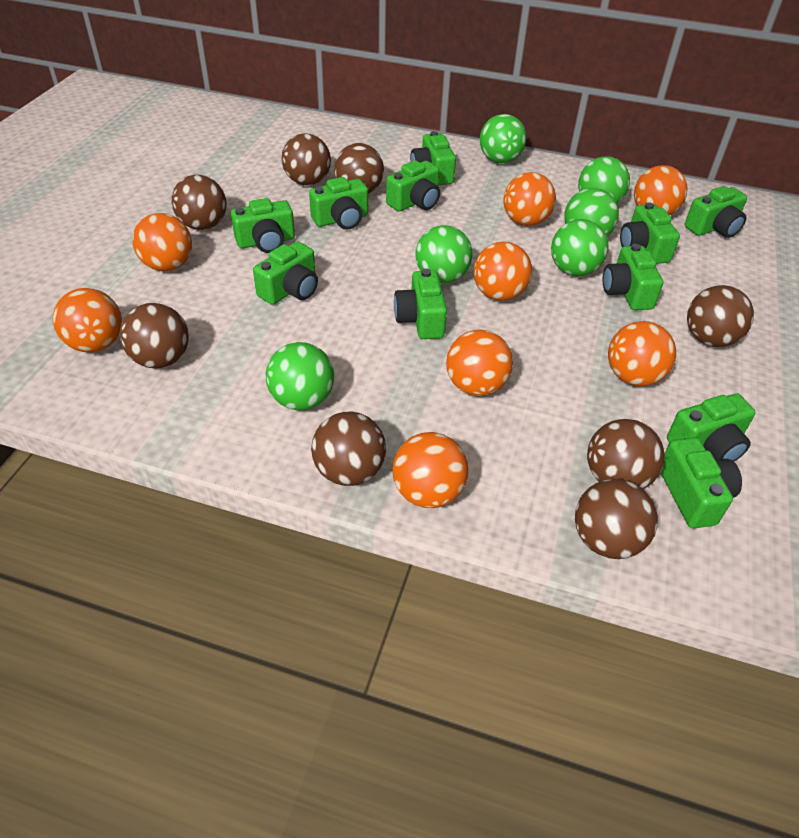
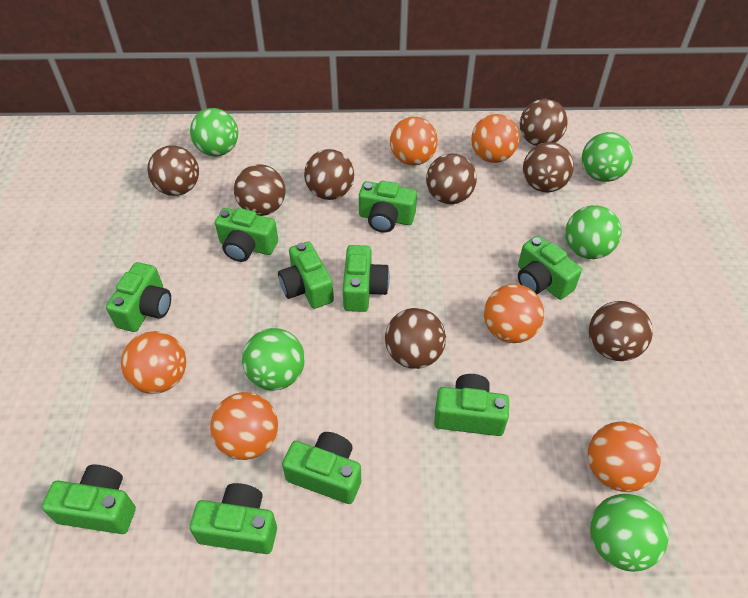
green ball: 6 -> 5
green camera: 11 -> 10
orange ball: 8 -> 6

